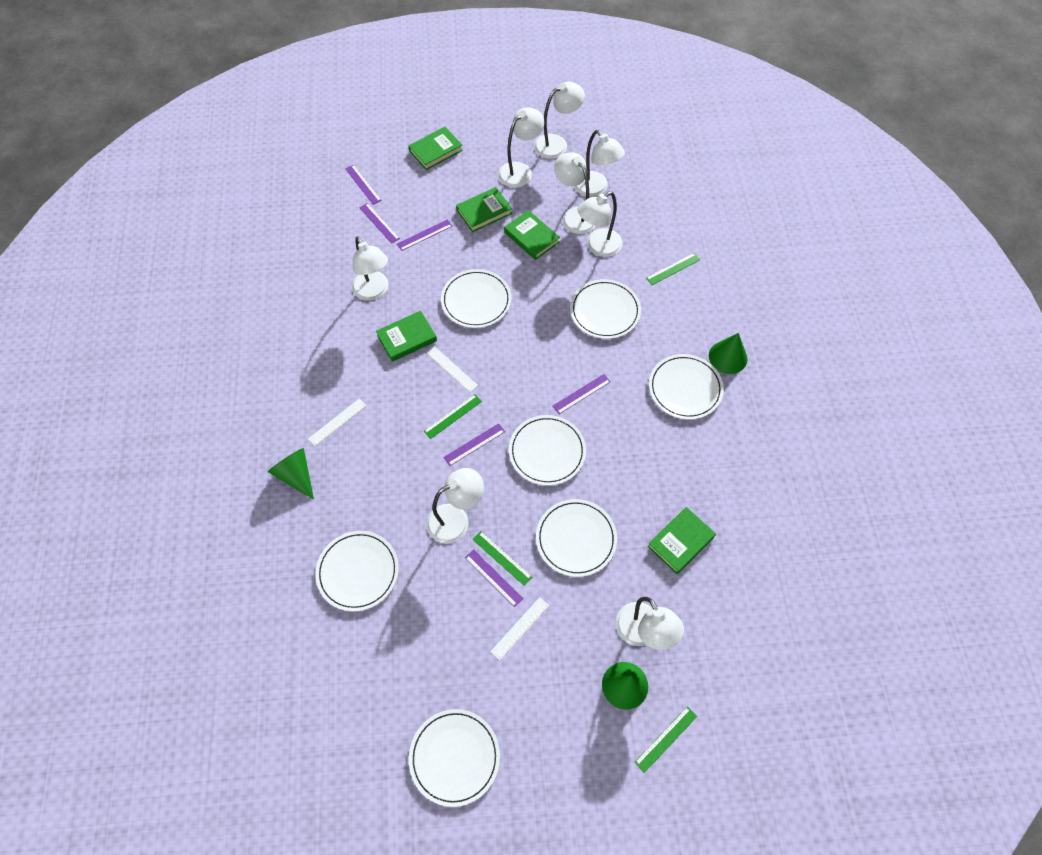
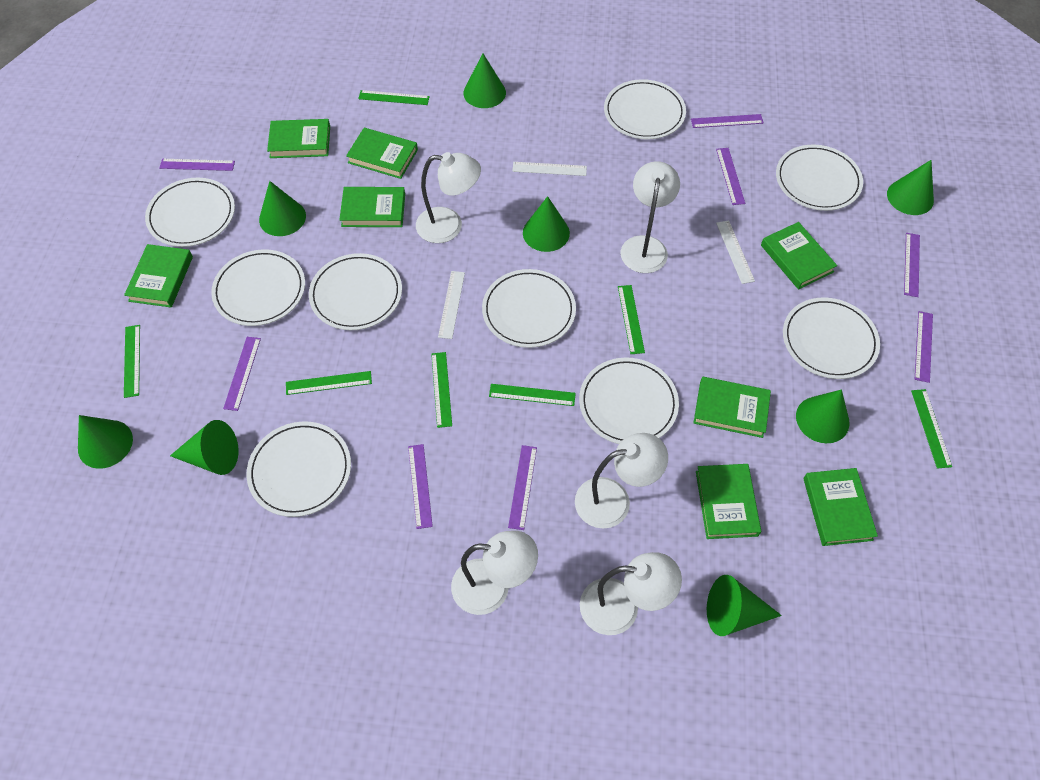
green book: 5 -> 8
green cone: 3 -> 8
green ruler: 4 -> 7
purple ruler: 6 -> 8
white lamp: 8 -> 5
white plate: 7 -> 9

